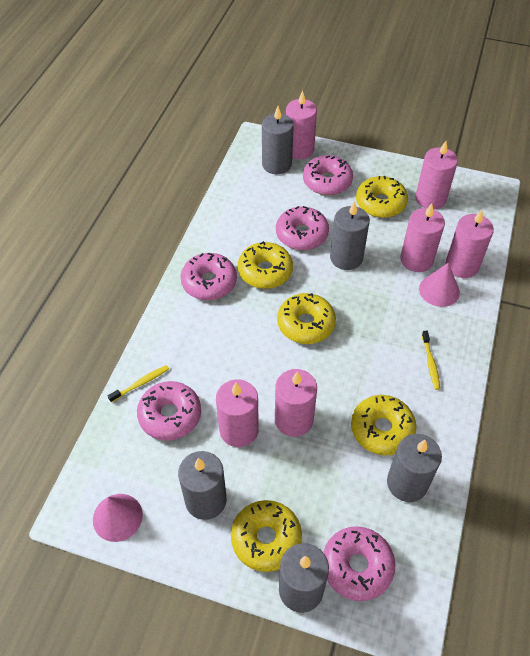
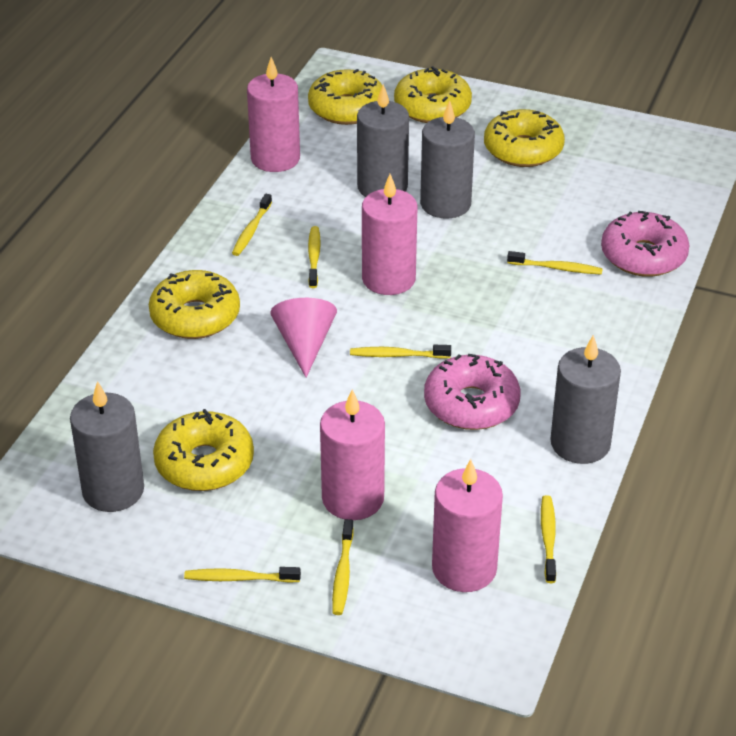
grey candle: 5 -> 4
pink candle: 6 -> 4
pink cone: 2 -> 1
pink donut: 5 -> 2
yellow toothbrush: 2 -> 7

